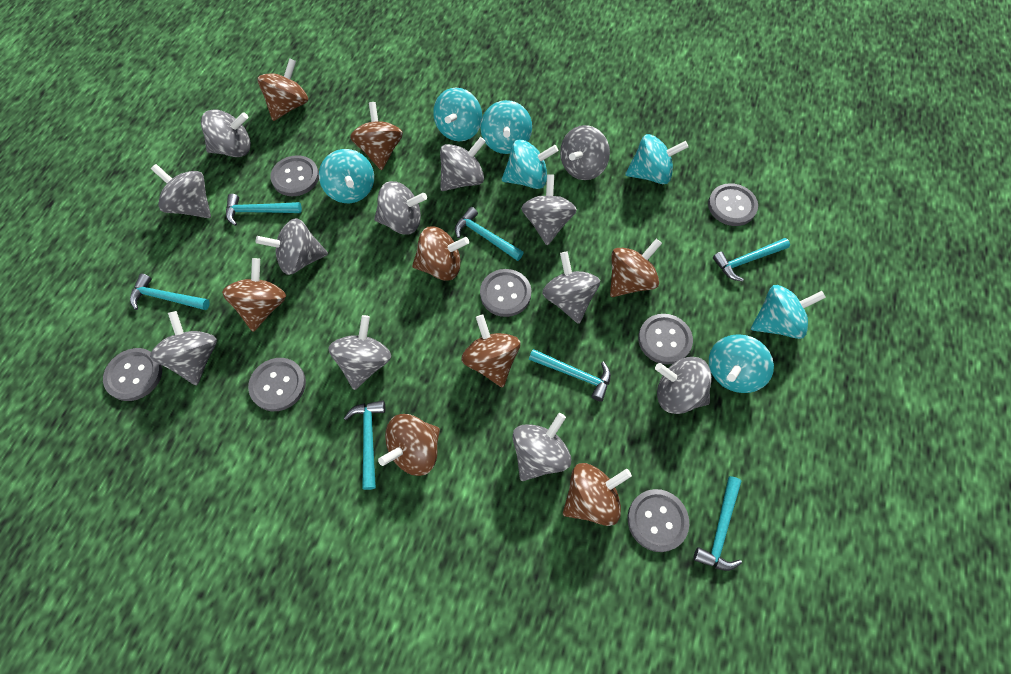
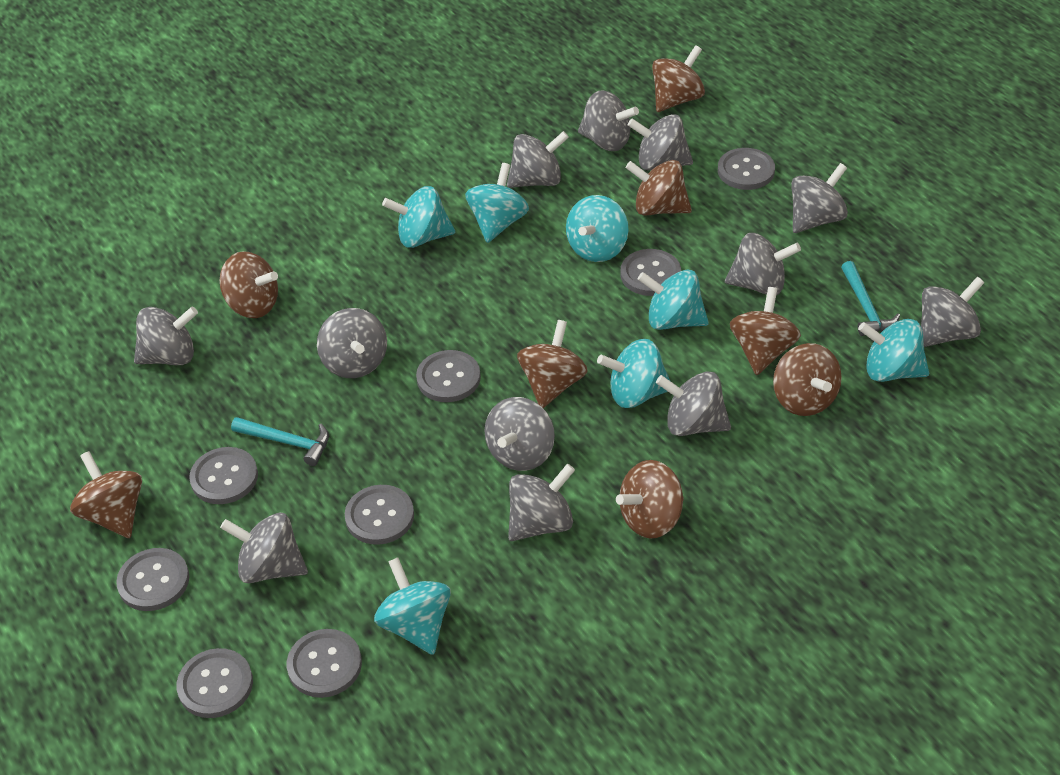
grey button: 7 -> 8
turquoise hammer: 7 -> 2

